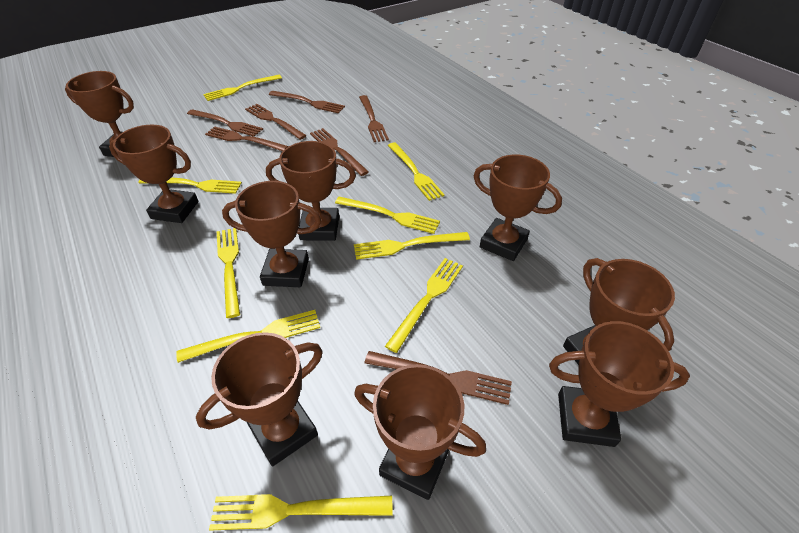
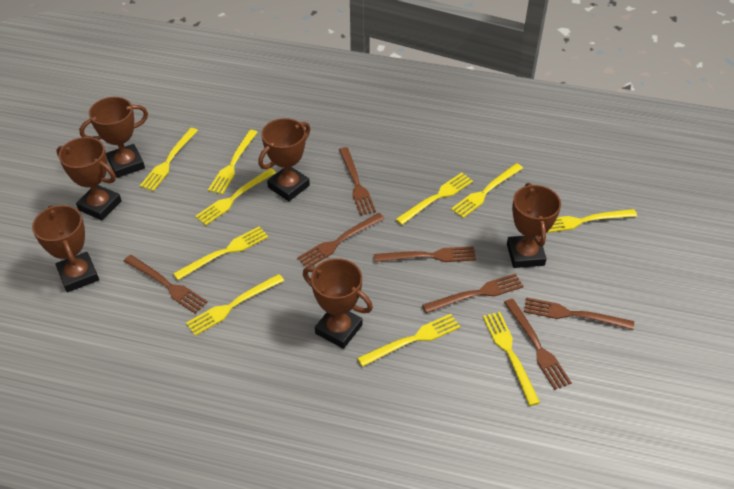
brown trophy: 9 -> 6
yellow fork: 9 -> 10

